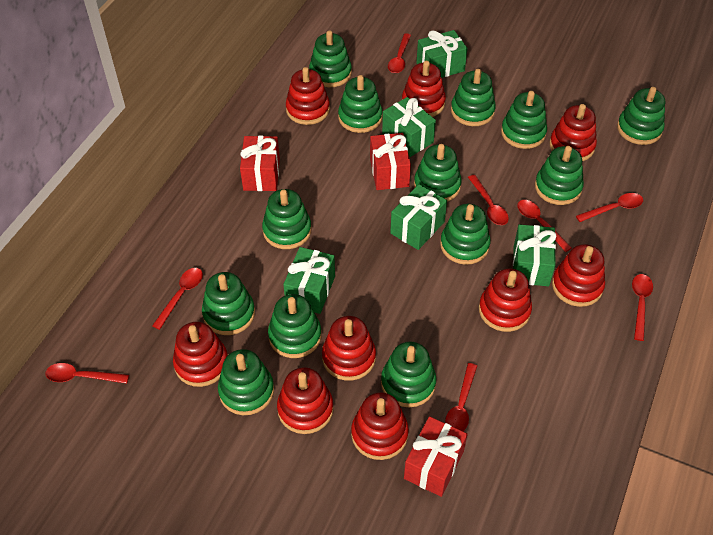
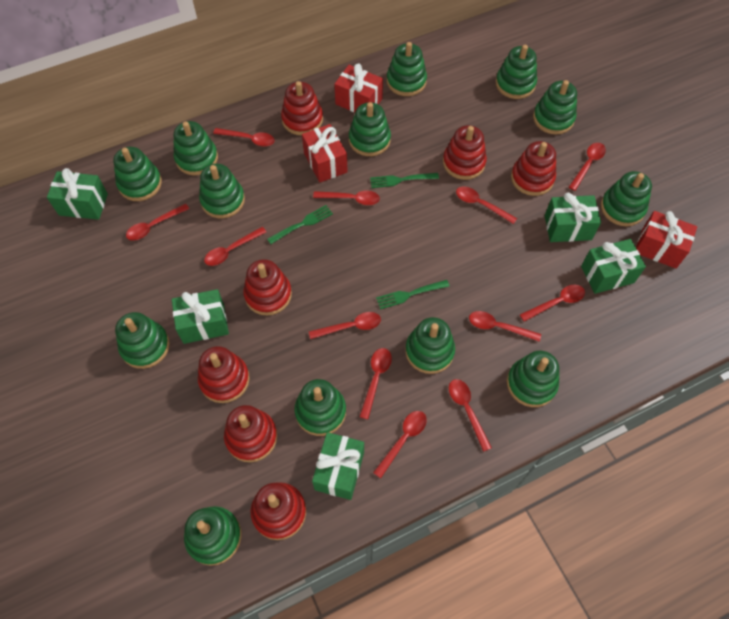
green fork: 0 -> 3
red spoon: 8 -> 12
red stacking toy: 9 -> 7

